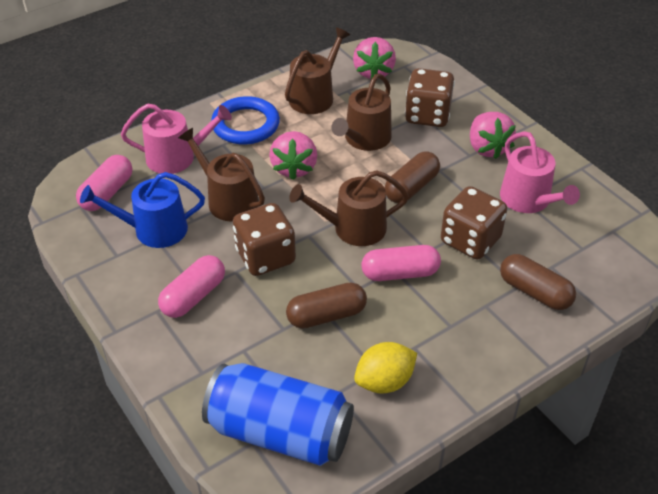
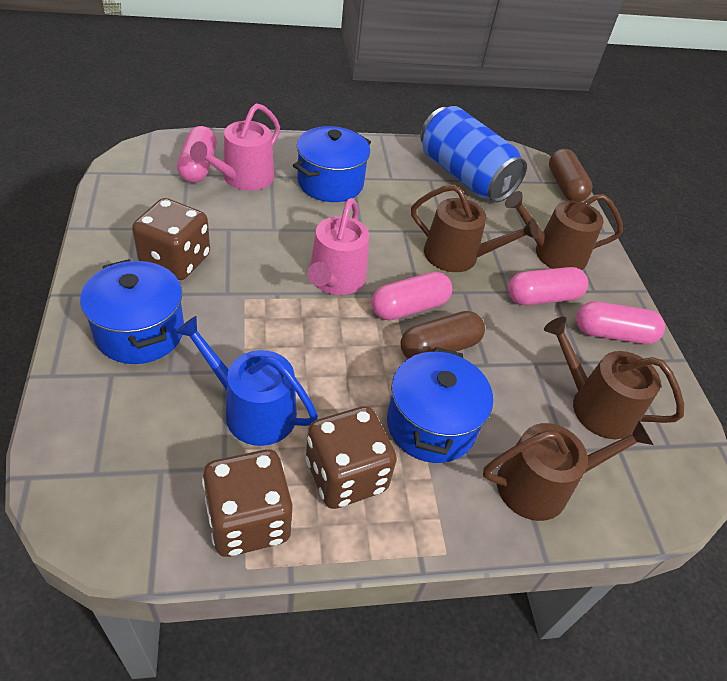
blue pot: 0 -> 3
blue ring: 1 -> 0
brown capsule: 3 -> 2
pink capsule: 3 -> 4
pink strawberry: 3 -> 0
yellow lemon: 1 -> 0

